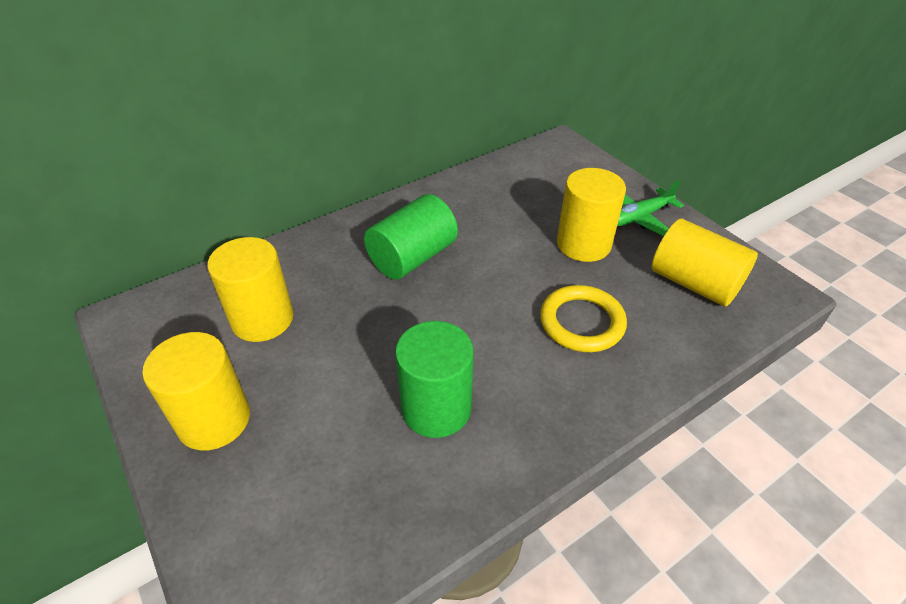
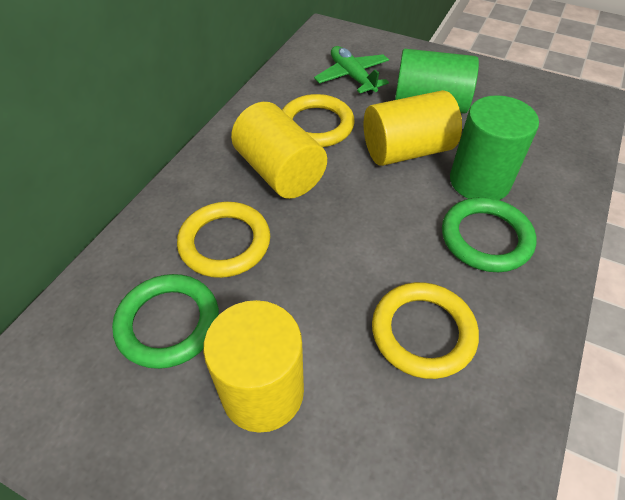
green ring: 0 -> 2
yellow cylinder: 4 -> 3
yellow ring: 1 -> 3

